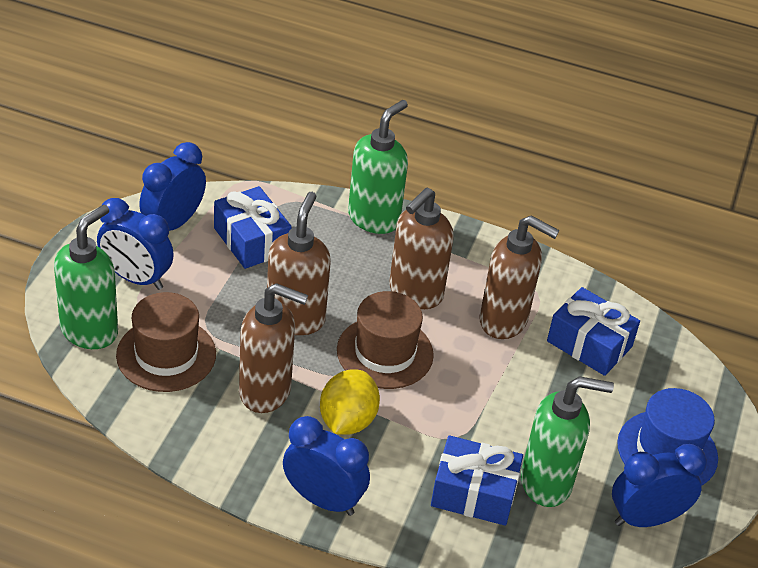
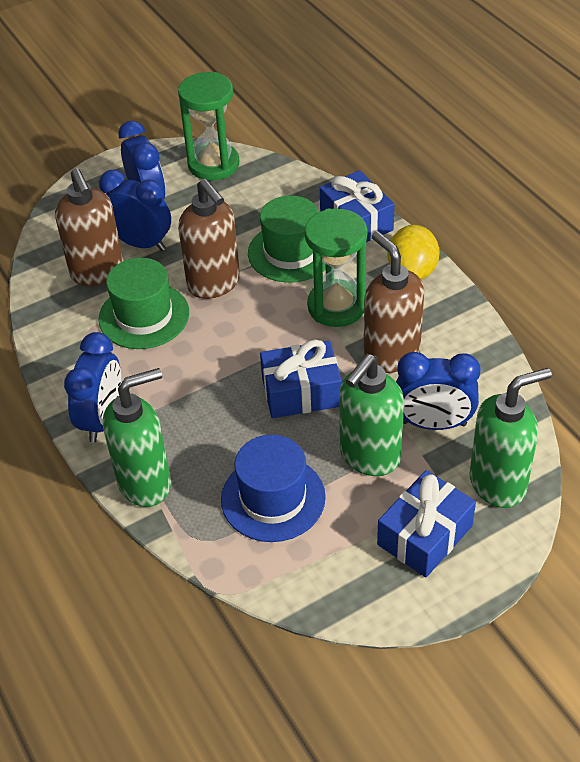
brown hat: 2 -> 0
brown soap dispenser: 4 -> 3
green hat: 0 -> 2
green hourglass: 0 -> 2

